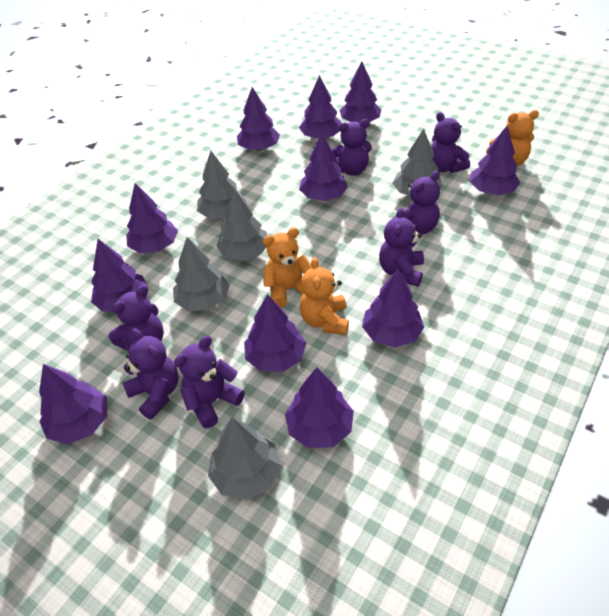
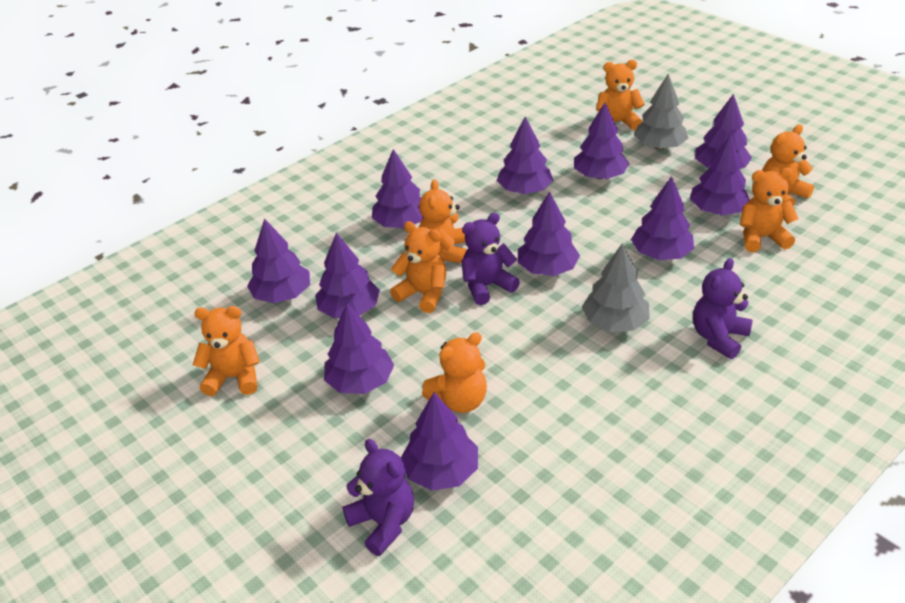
grey tree: 5 -> 2
orange teddy bear: 3 -> 7
purple teddy bear: 7 -> 3

